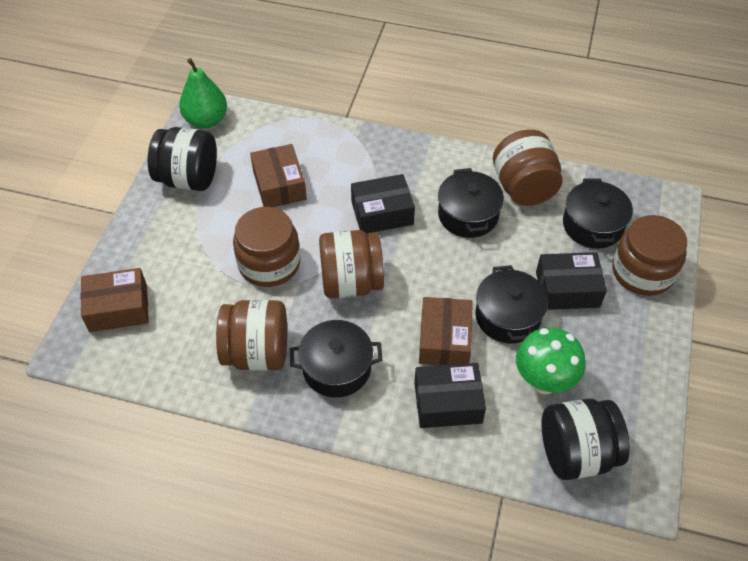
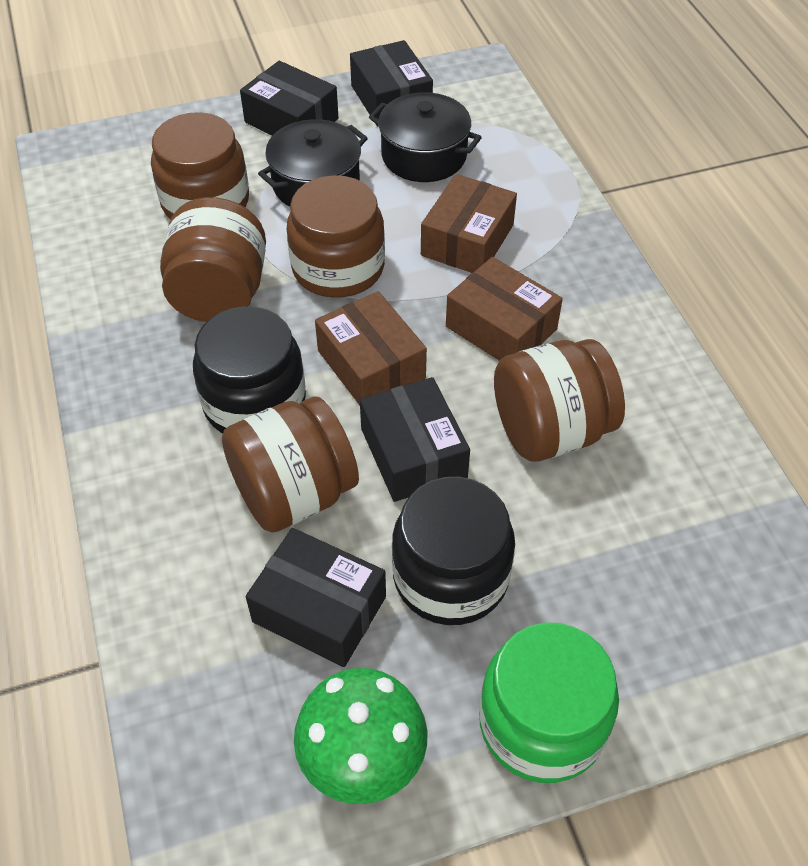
black box: 3 -> 4
black pot: 4 -> 2
green jar: 0 -> 1
green pear: 1 -> 0

